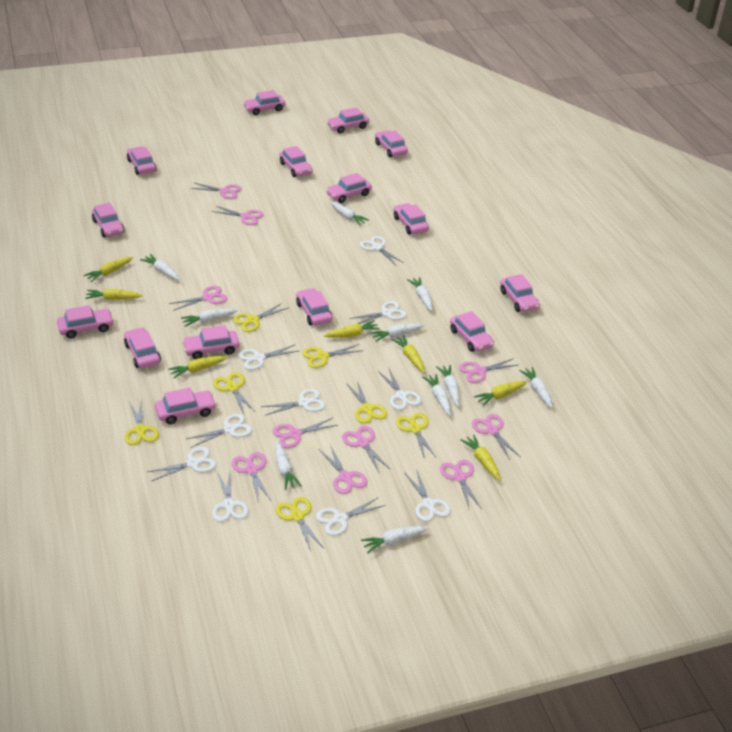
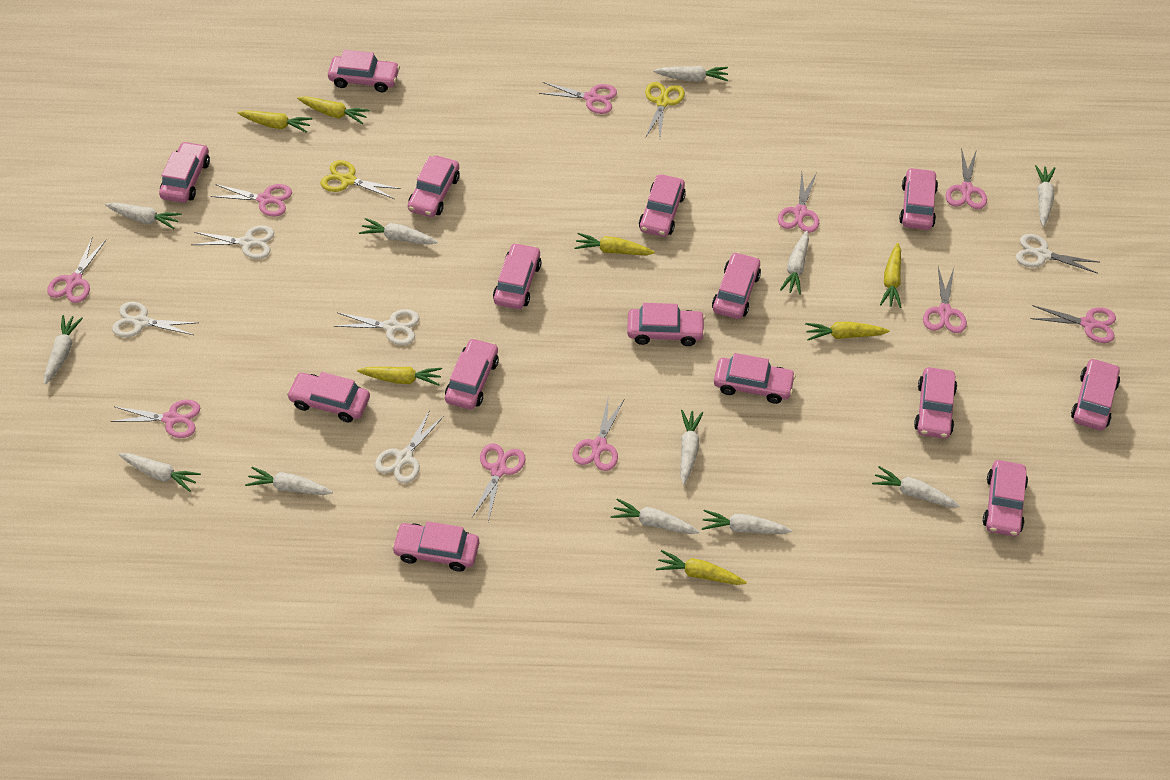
white carrot: 10 -> 12
white scissors: 10 -> 5
yellow scissors: 7 -> 2

